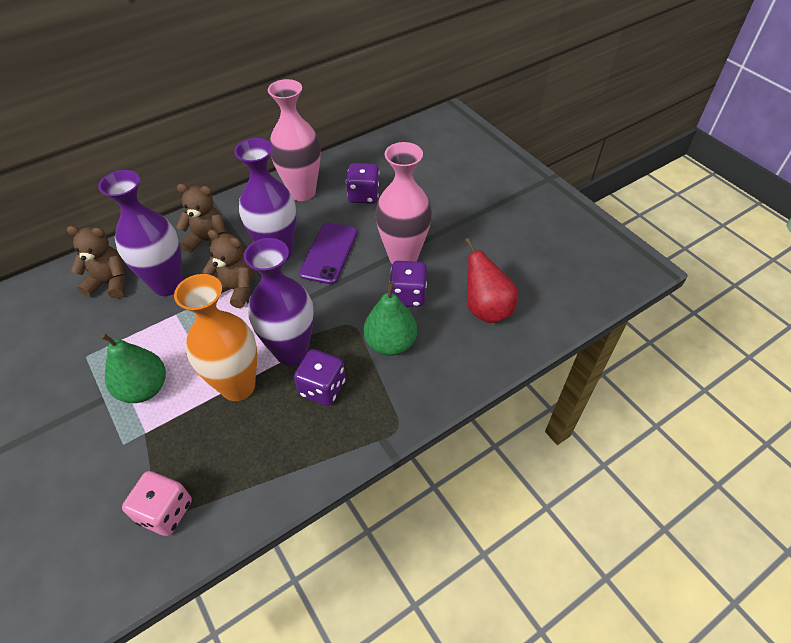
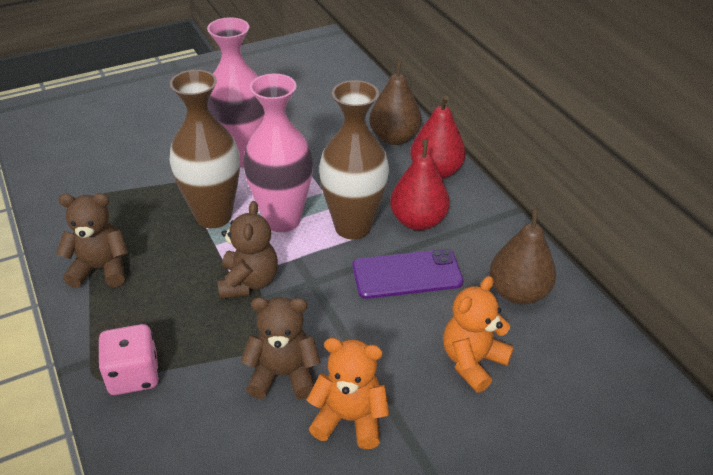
brown pear: 0 -> 2
brown vase: 0 -> 2
green pear: 2 -> 0
orange teddy bear: 0 -> 2
orange vase: 1 -> 0
purple dice: 3 -> 0
purple vase: 3 -> 0
red pear: 1 -> 2

